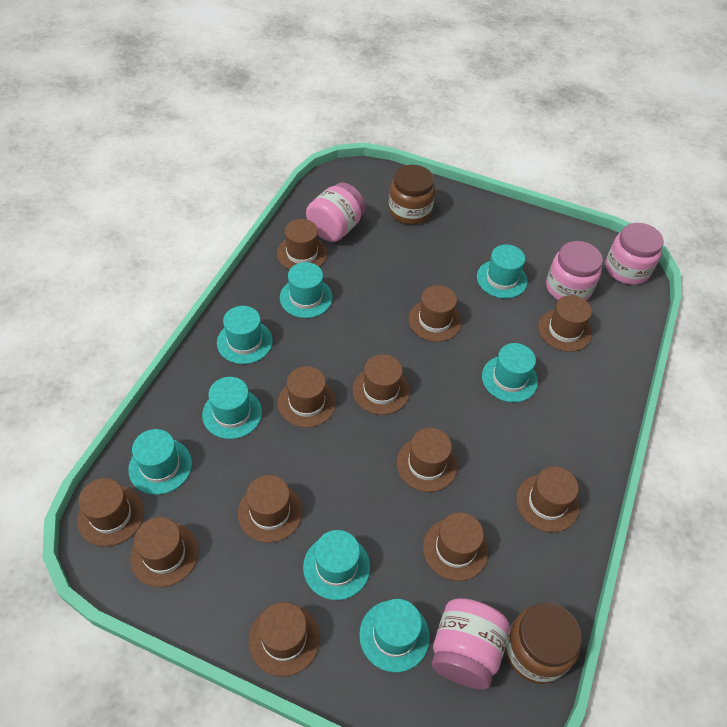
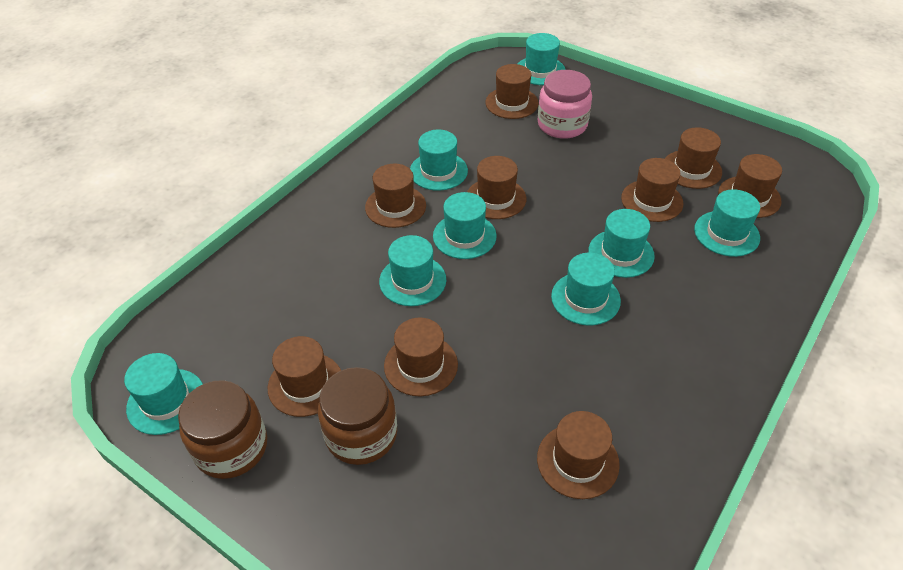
brown hat: 12 -> 9
pink jar: 4 -> 1

